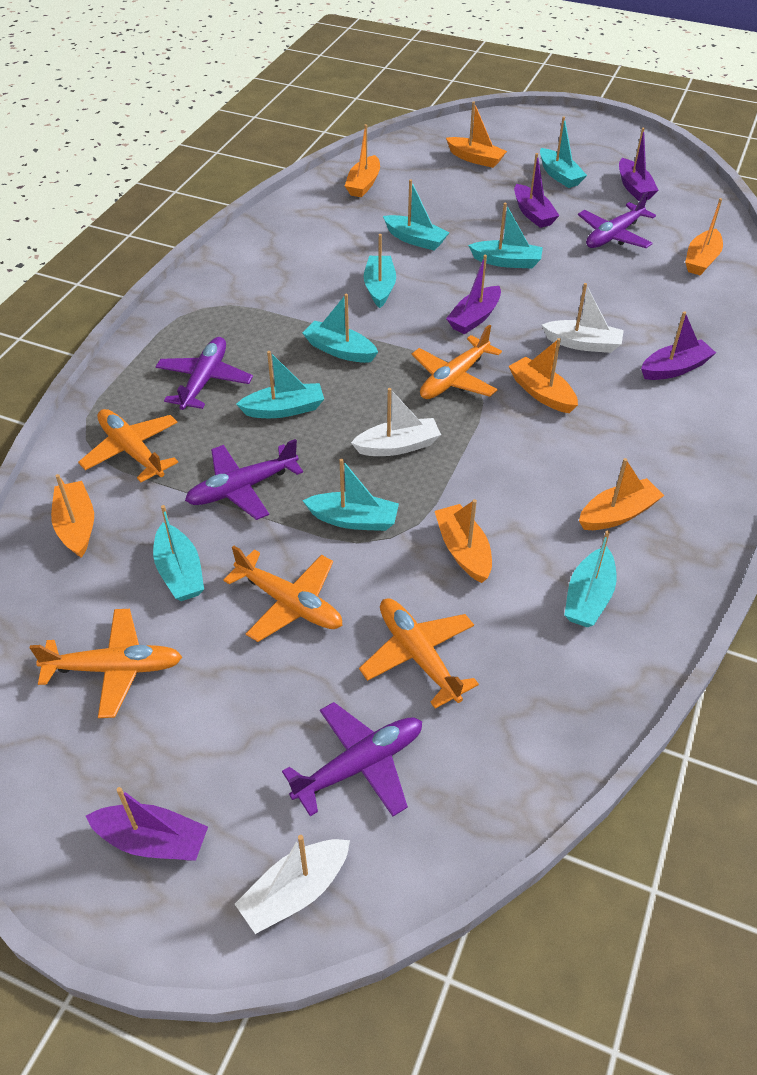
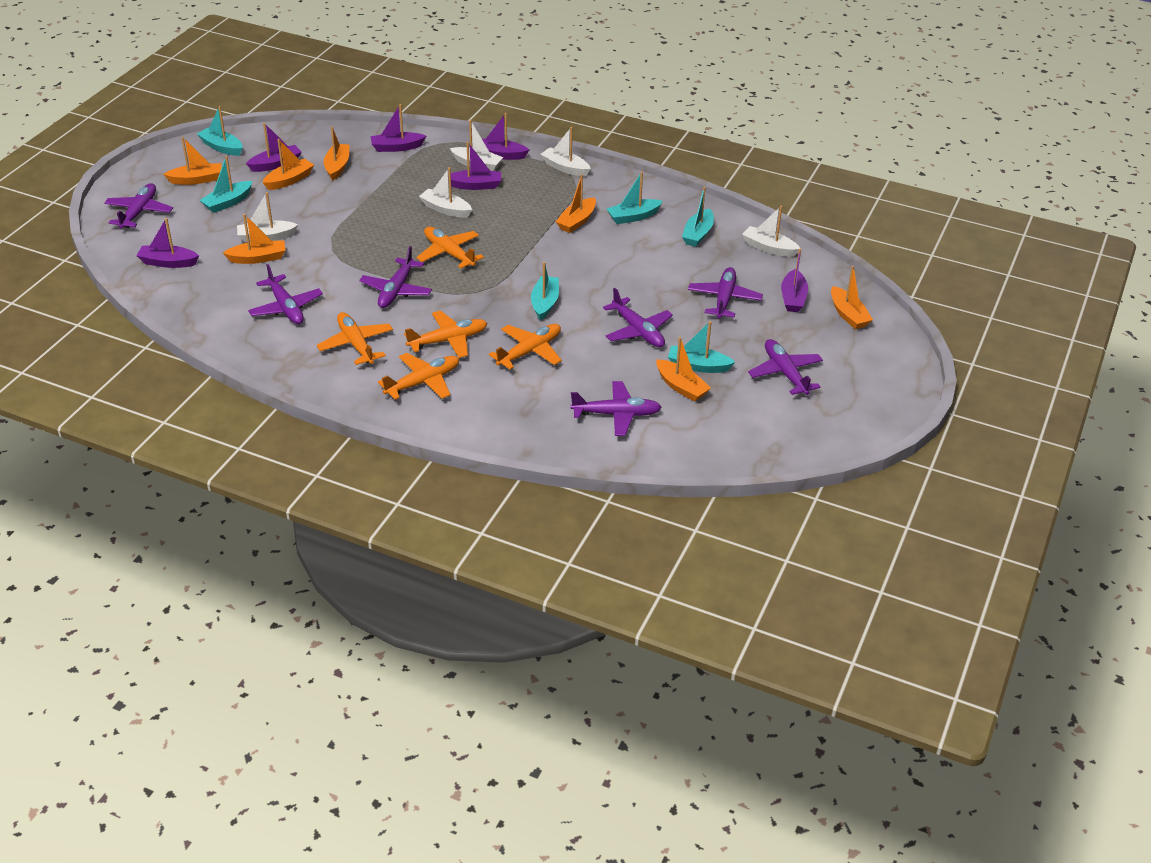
purple boat: 5 -> 6
purple plane: 4 -> 7
turquoise boat: 9 -> 6
white boat: 3 -> 5

